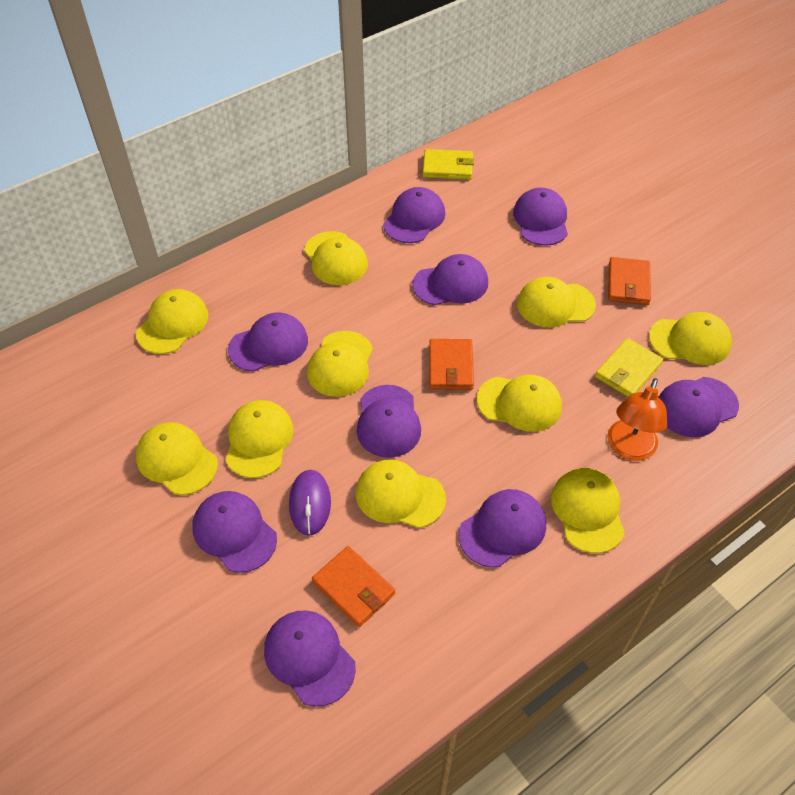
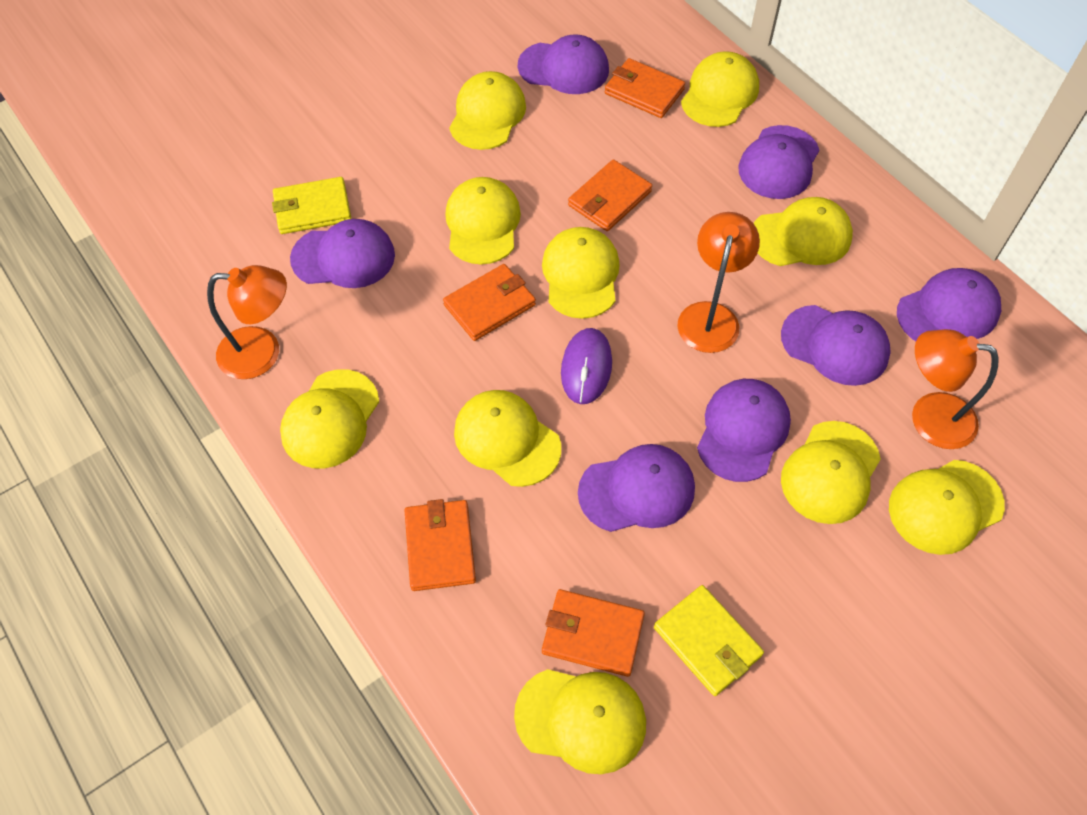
orange lamp: 1 -> 3
orange wallet: 3 -> 5
purple cap: 9 -> 7

